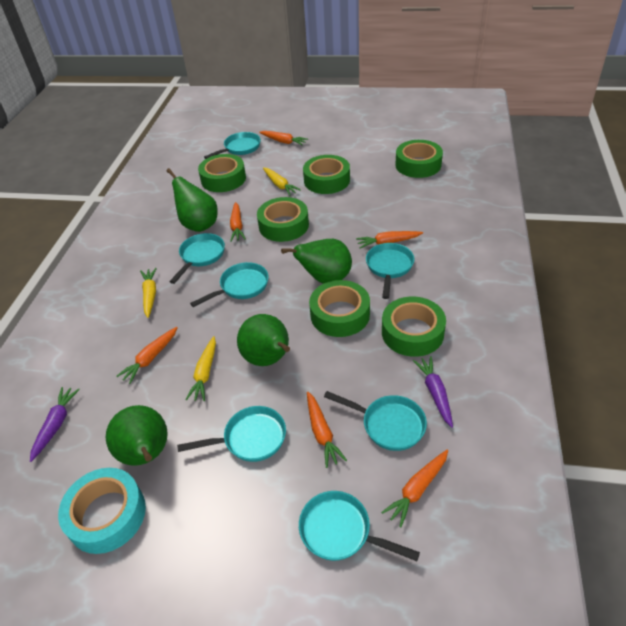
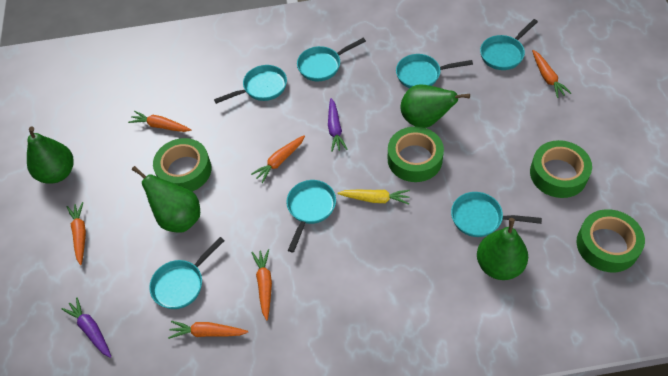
green tape: 6 -> 4
turquoise tape: 1 -> 0
yellow carrot: 3 -> 1

